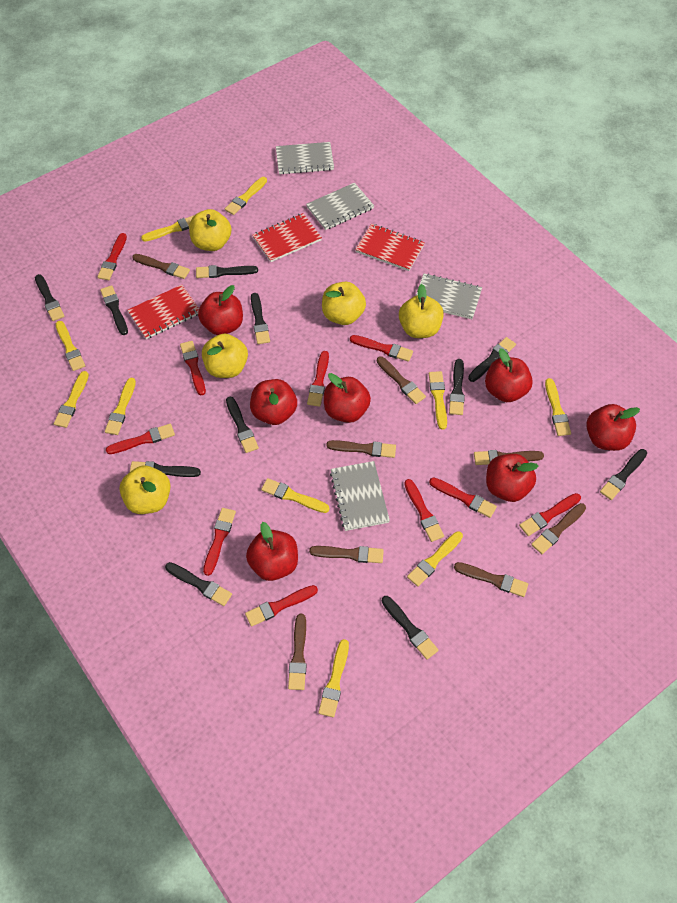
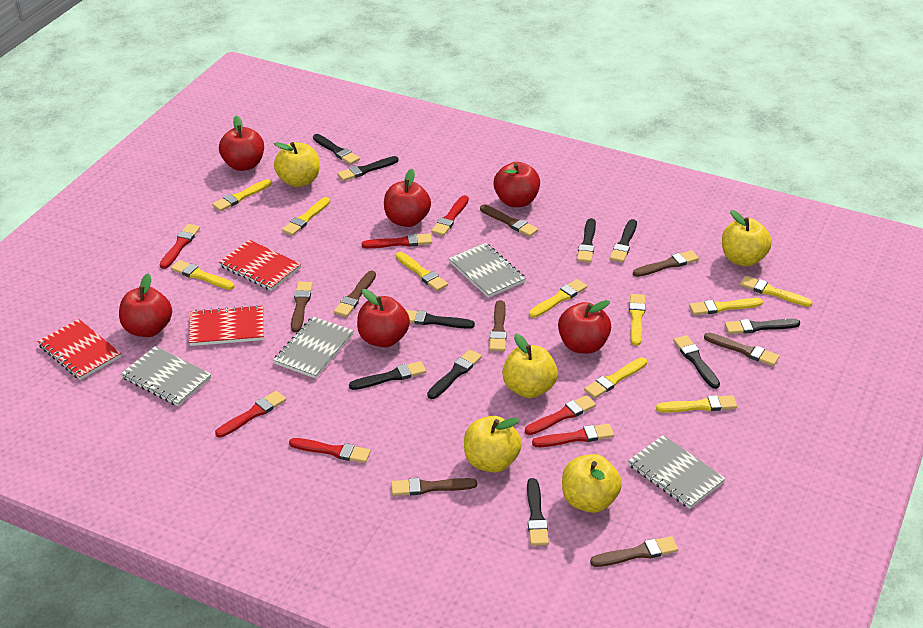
black brush: 11 -> 10
red apple: 7 -> 6
red brush: 10 -> 7

